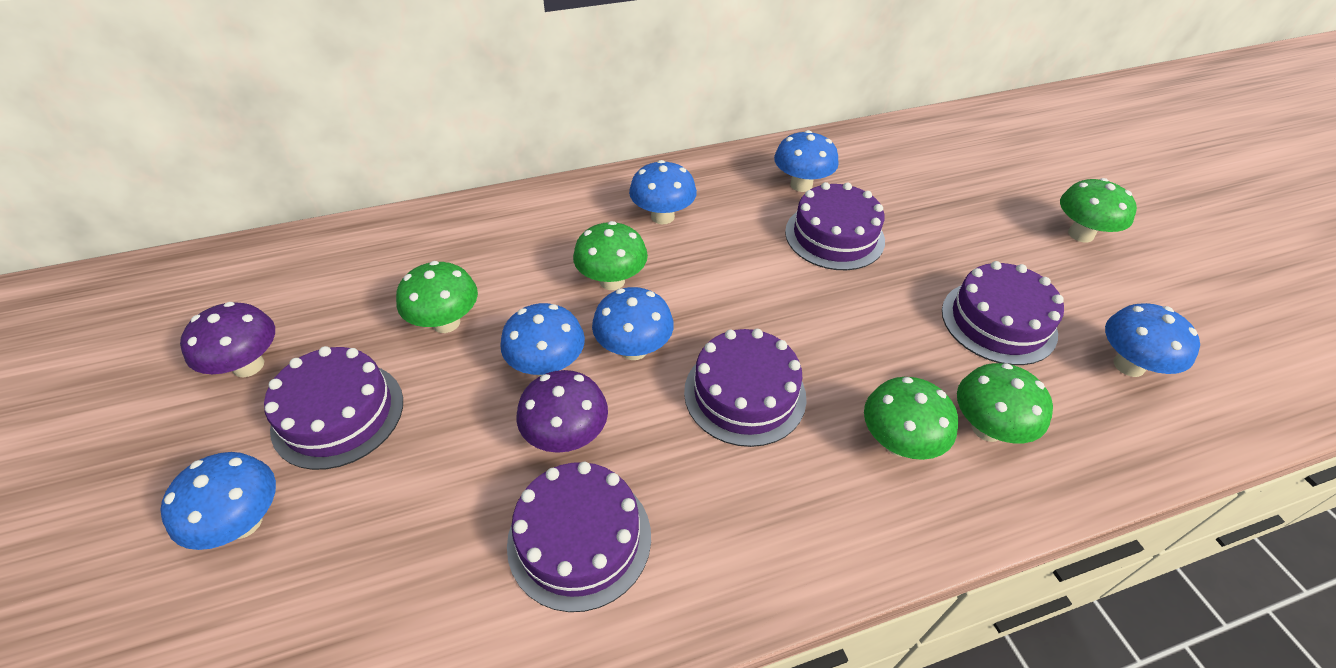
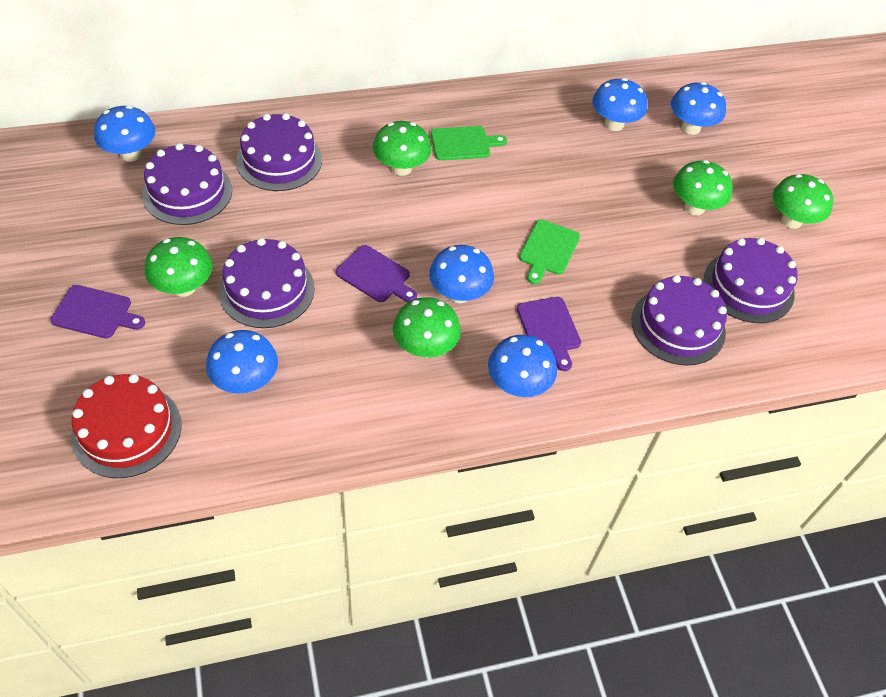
green cutting board: 0 -> 2
purple cutting board: 0 -> 3
purple mushroom: 2 -> 0
red cake: 0 -> 1

